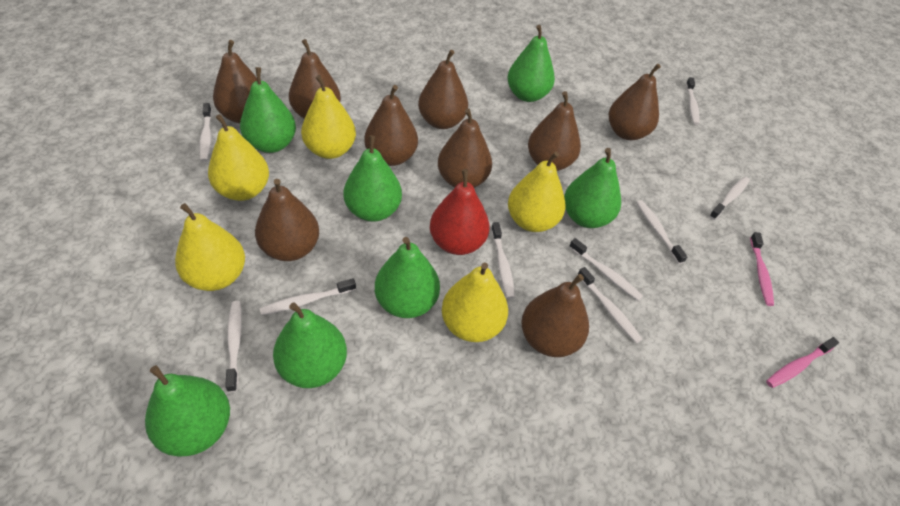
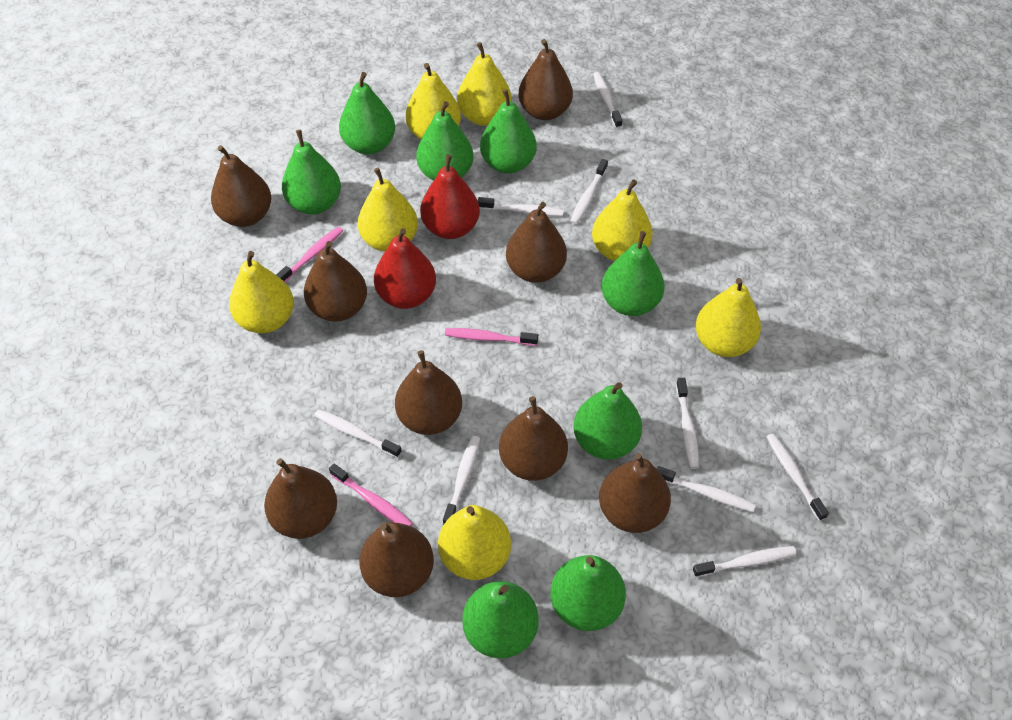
green pear: 7 -> 8
pink toothbrush: 2 -> 3
red pear: 1 -> 2
yellow pear: 5 -> 7

